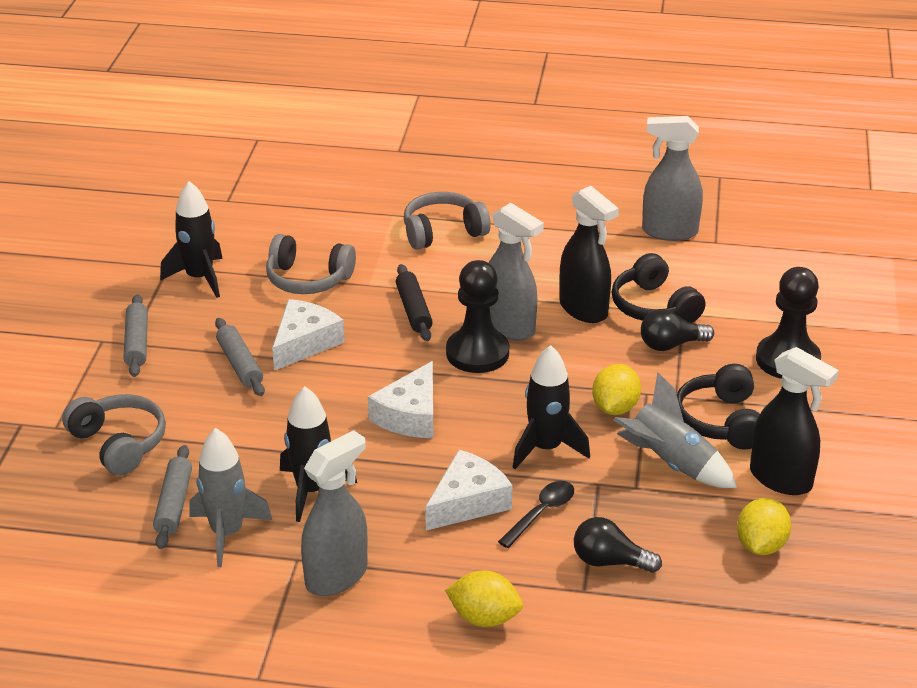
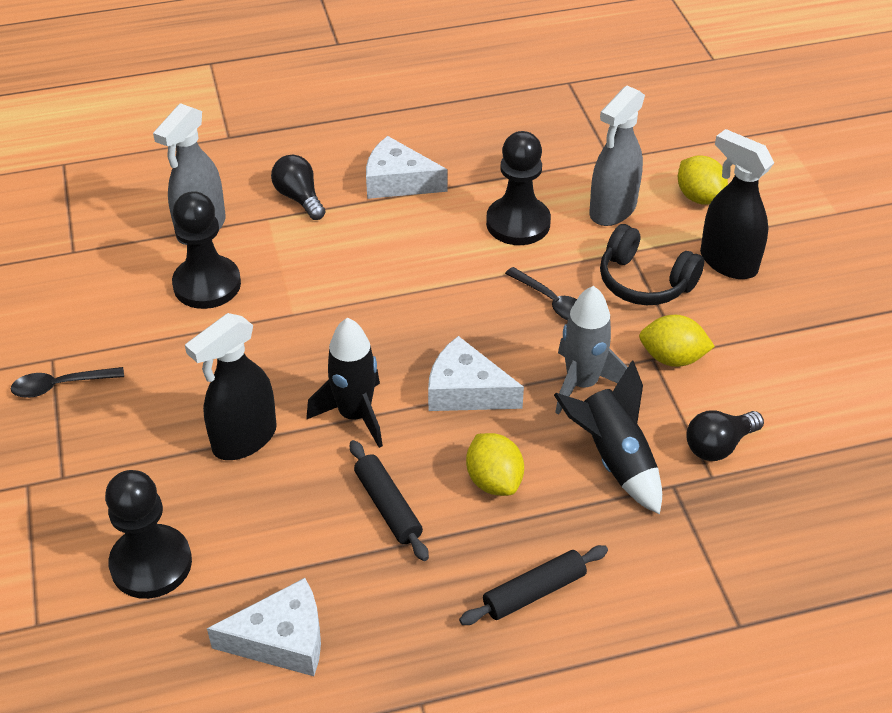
black headphones: 2 -> 1
black pawn: 2 -> 3
black rocket: 3 -> 2
black rolling pin: 1 -> 2
black spoon: 1 -> 2
grey headphones: 3 -> 0
grey rocket: 2 -> 1
grey rolling pin: 3 -> 0
grey spray bottle: 3 -> 2

